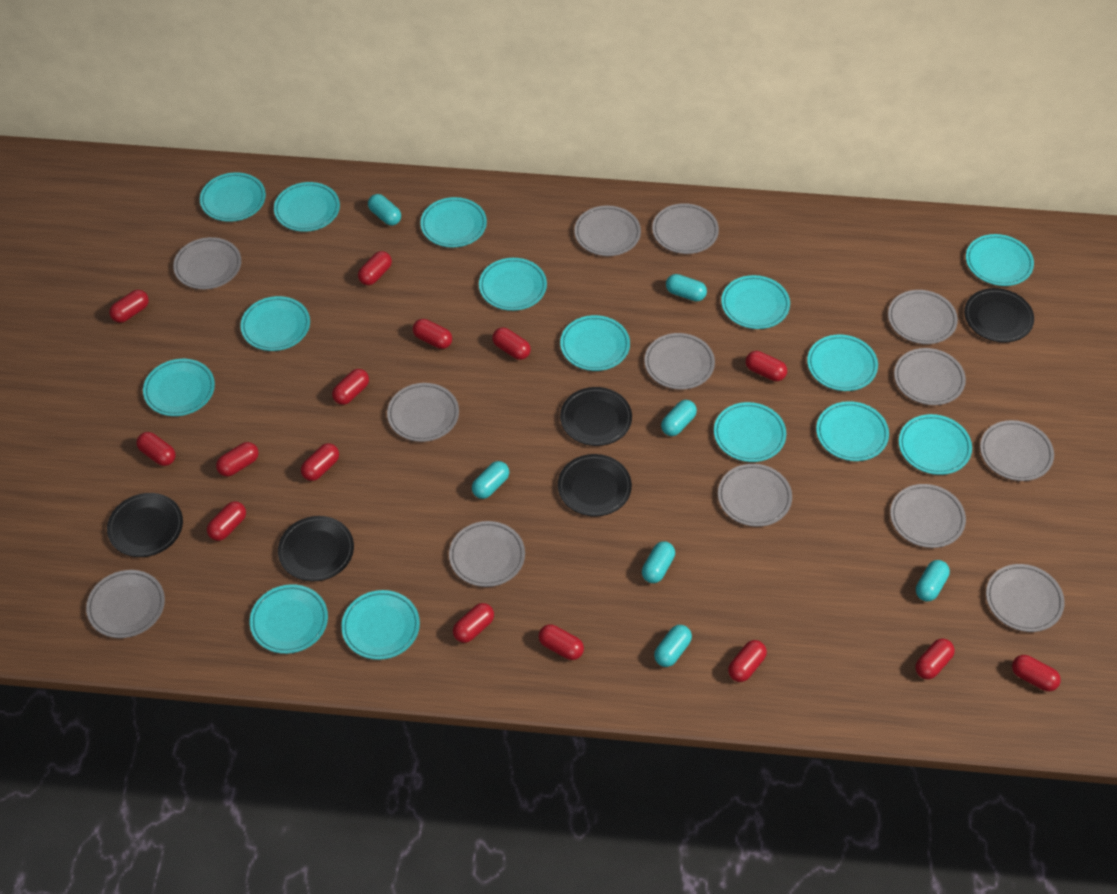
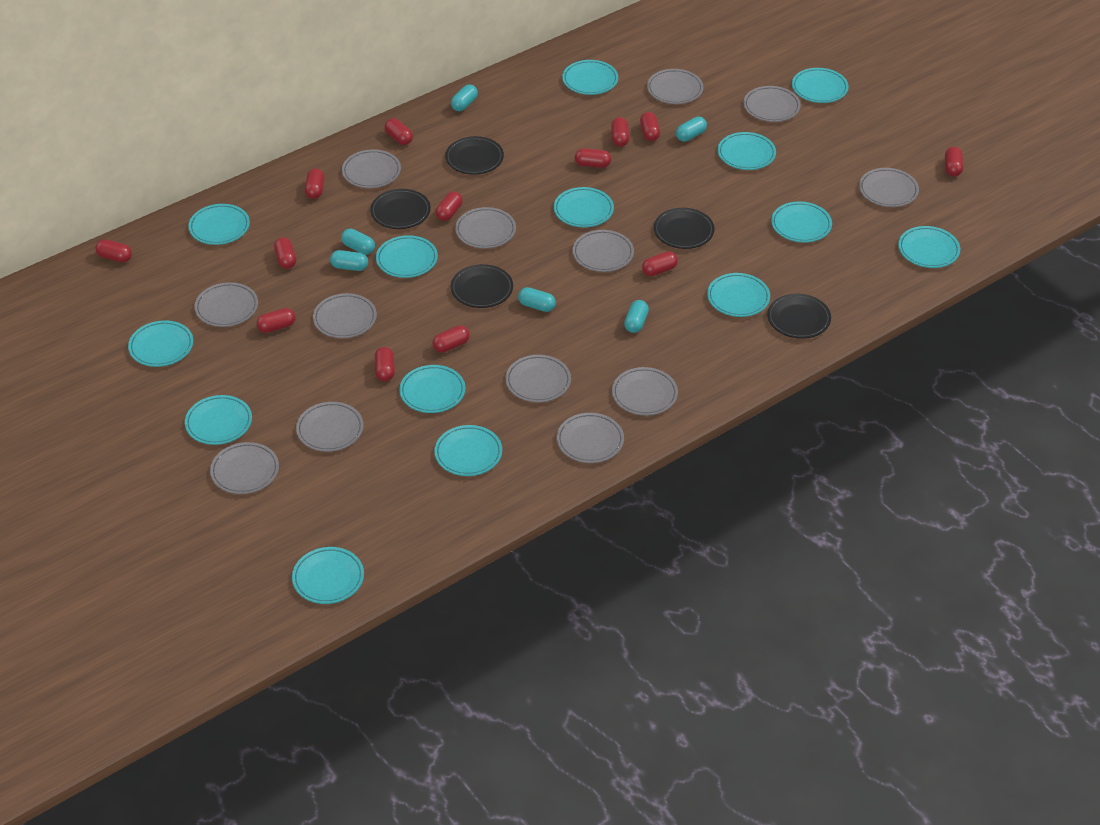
red capsule: 15 -> 13
turquoise capsule: 7 -> 6
turquoise plate: 15 -> 14

